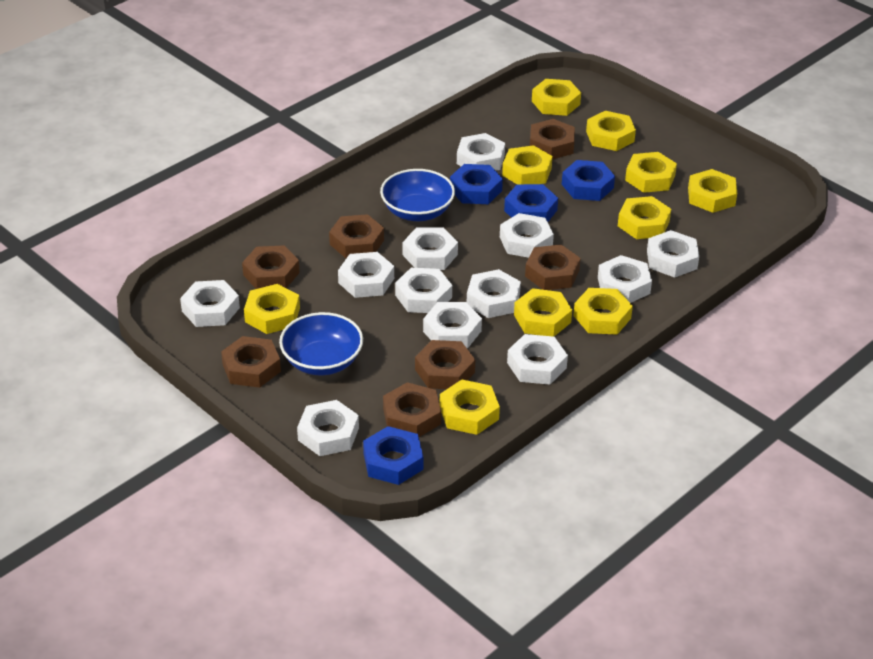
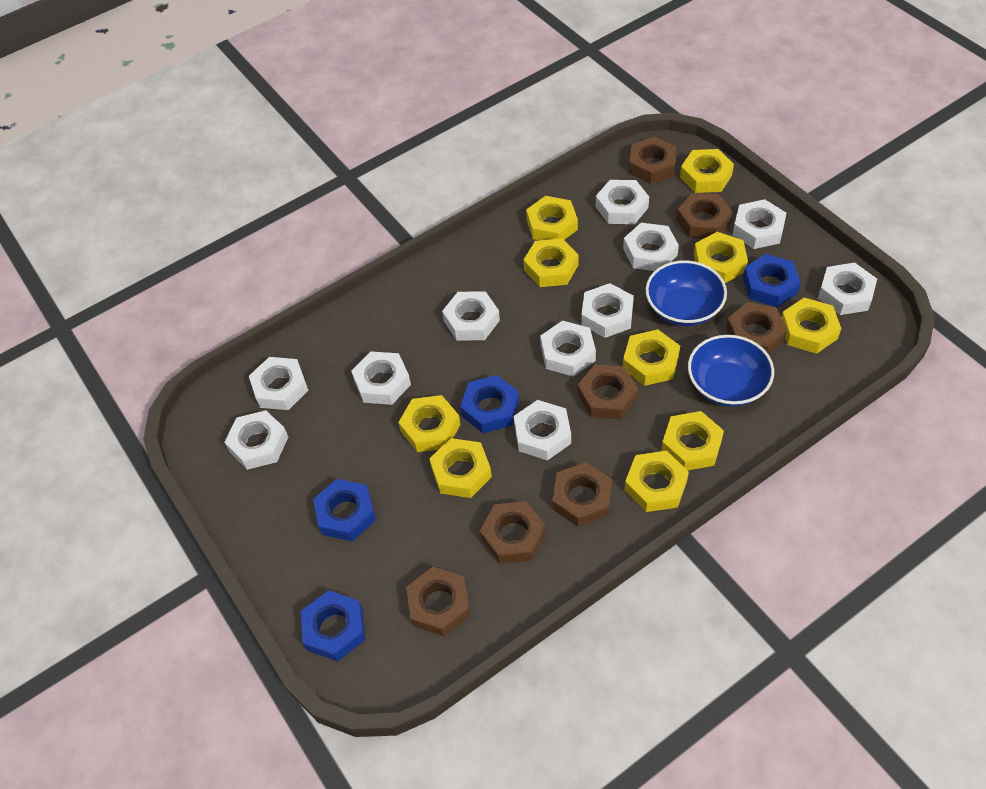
white nut: 12 -> 11

